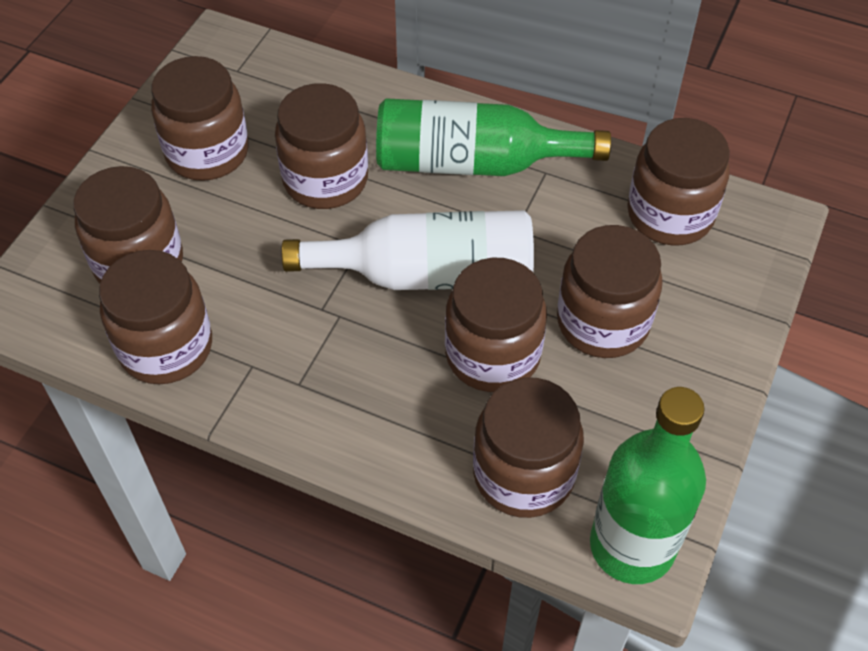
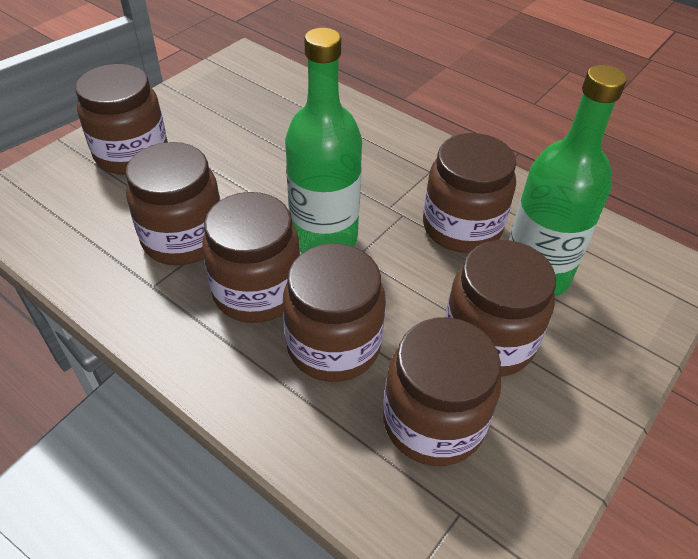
brown jar: 8 -> 7
white bottle: 1 -> 0

